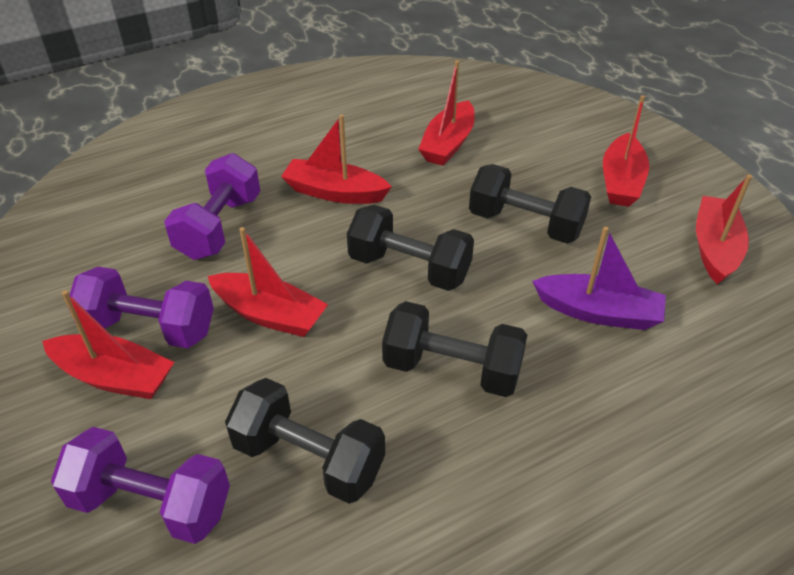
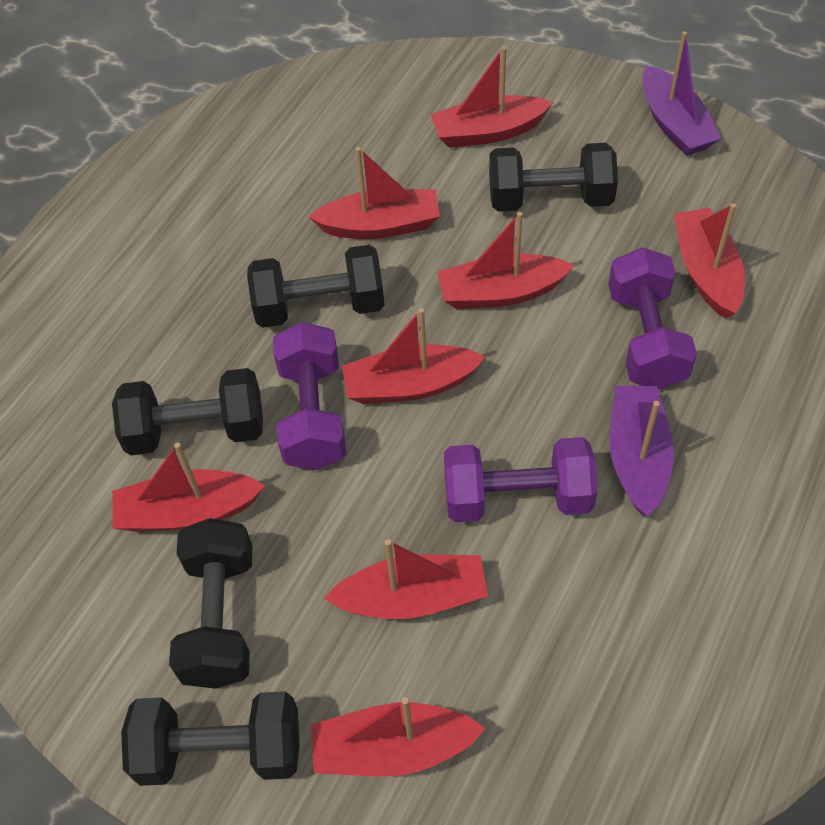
black dumbbell: 4 -> 5
purple boat: 1 -> 2
red boat: 6 -> 8

